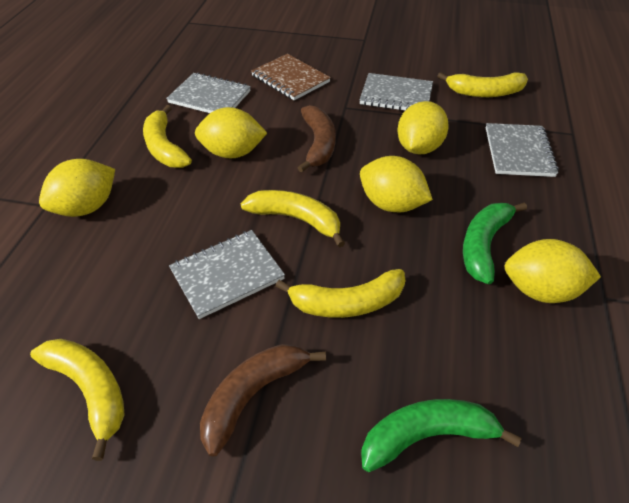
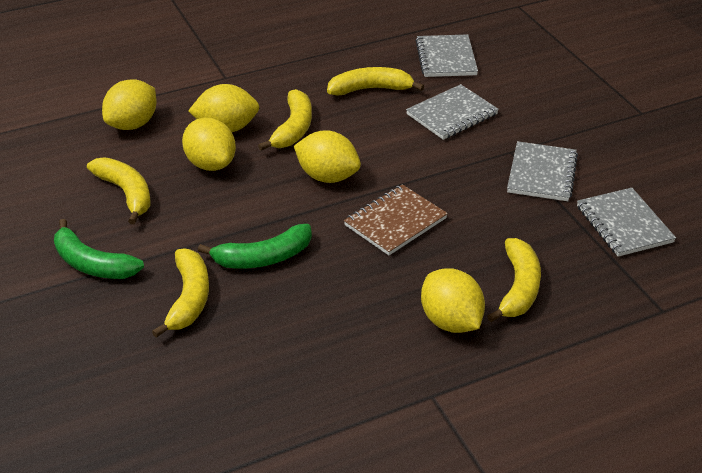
brown banana: 2 -> 0

